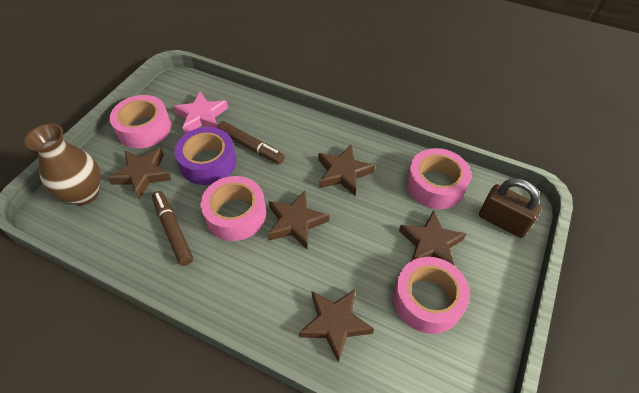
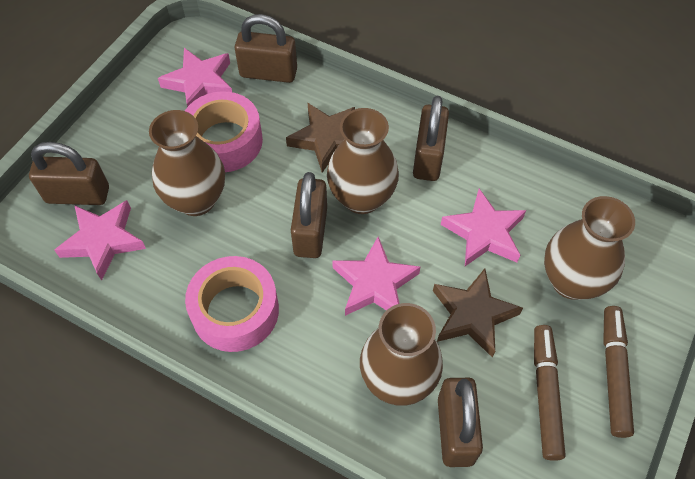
brown padlock: 1 -> 5
brown star: 5 -> 2
brown vase: 1 -> 4
pink star: 1 -> 4
pink tape: 4 -> 2
purple tape: 1 -> 0

